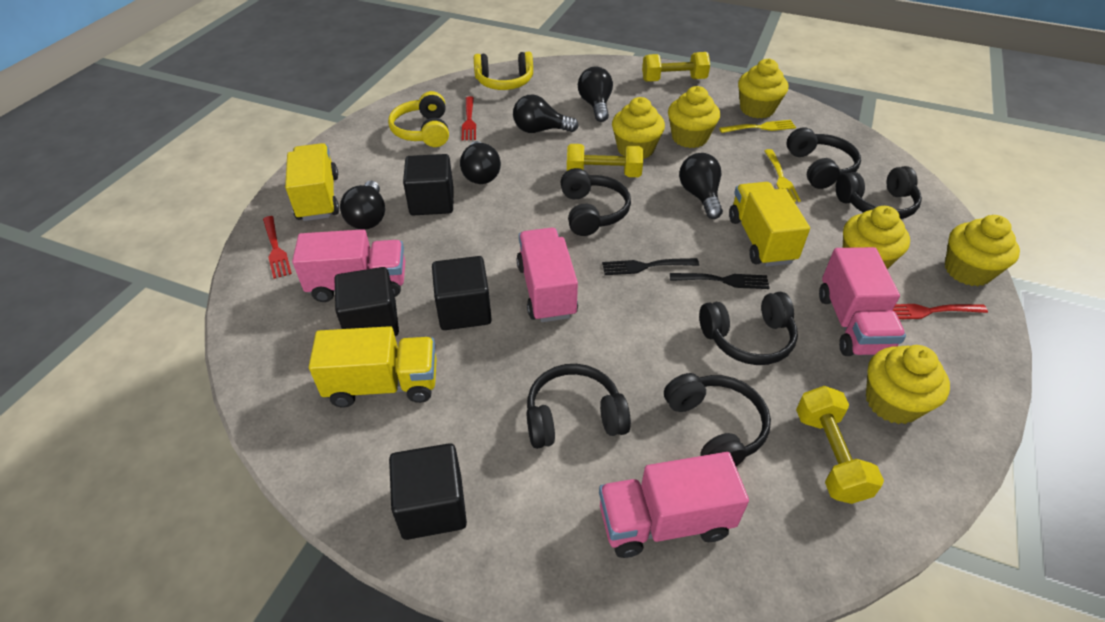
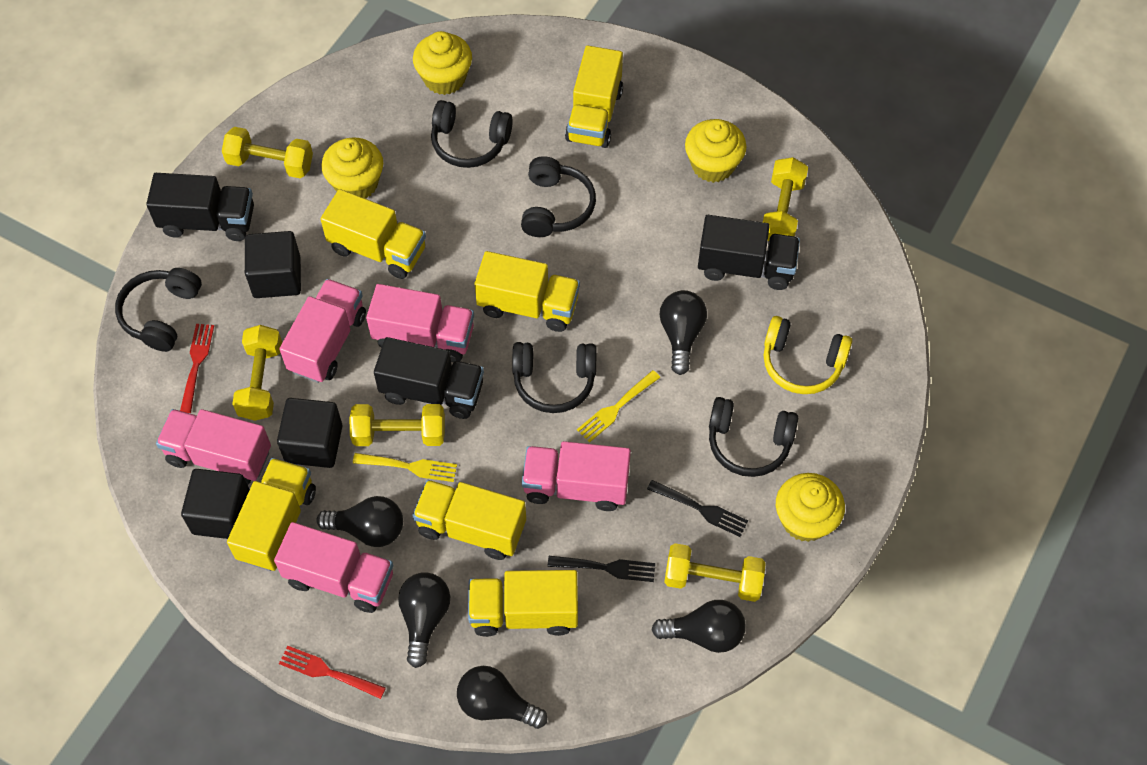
black cube: 4 -> 3
black headphones: 6 -> 5
black truck: 0 -> 3
pink truck: 4 -> 5
red fork: 3 -> 2
yellow cupcake: 6 -> 4
yellow dumbbell: 3 -> 5
yellow headphones: 2 -> 1
yellow truck: 3 -> 6

